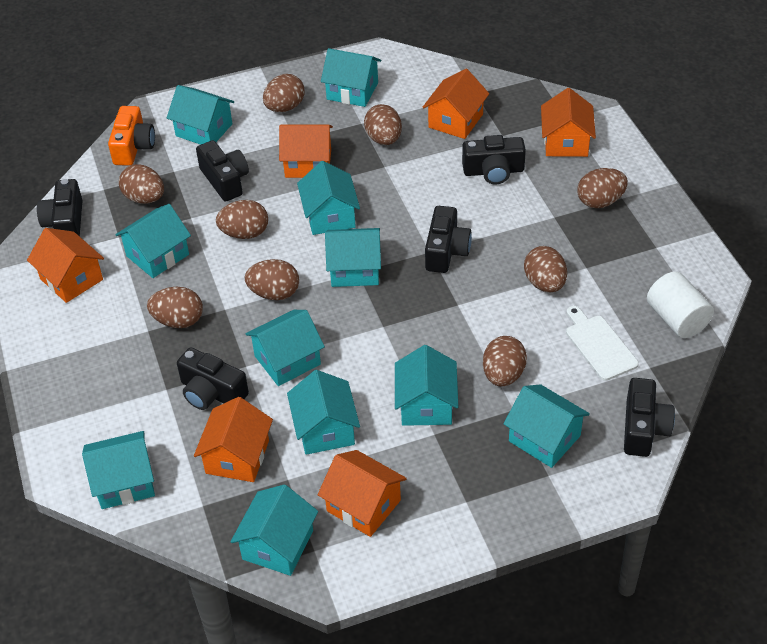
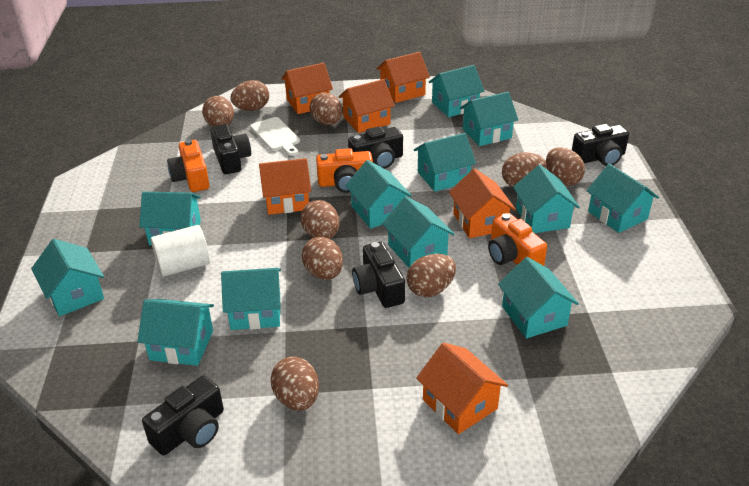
black camera: 6 -> 5
orange camera: 1 -> 3
turquoise house: 11 -> 12

